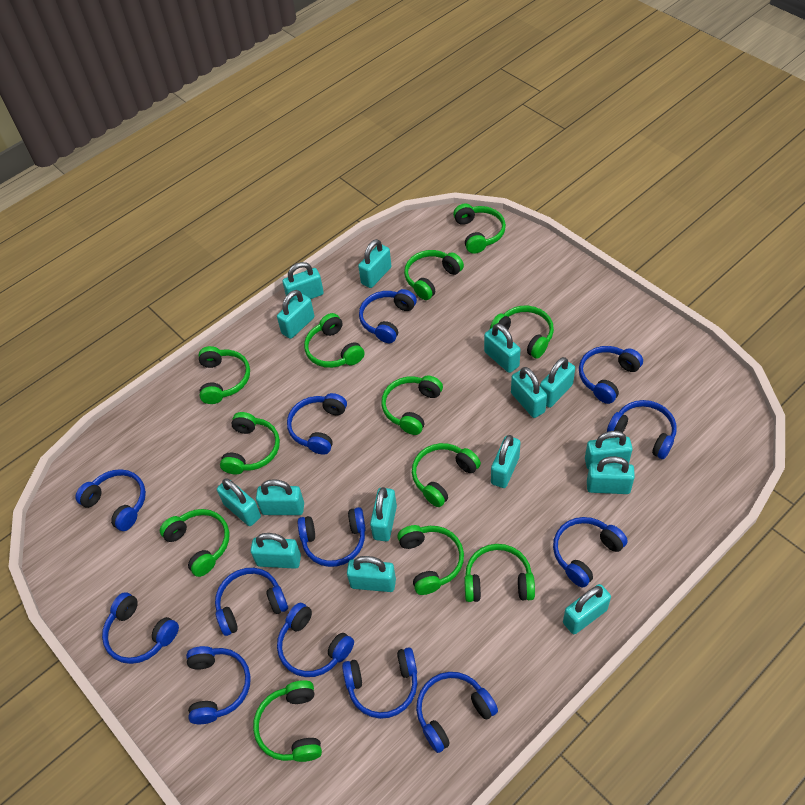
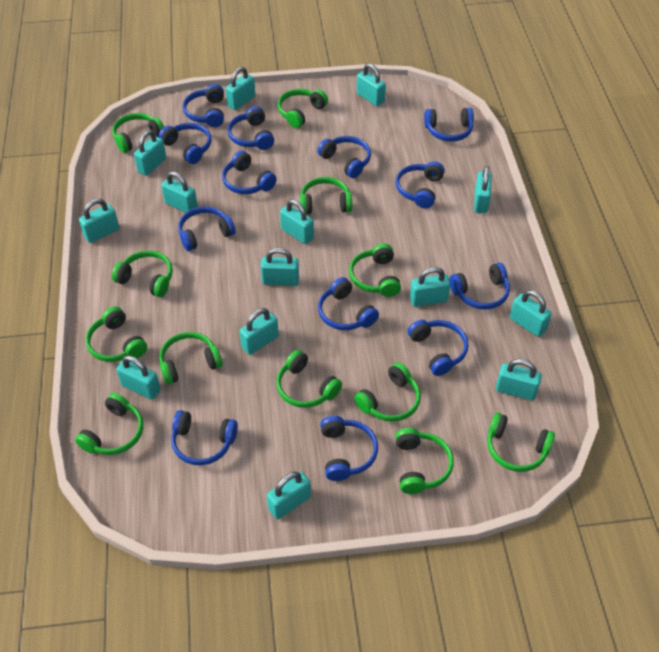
turquoise padlock: 15 -> 14

